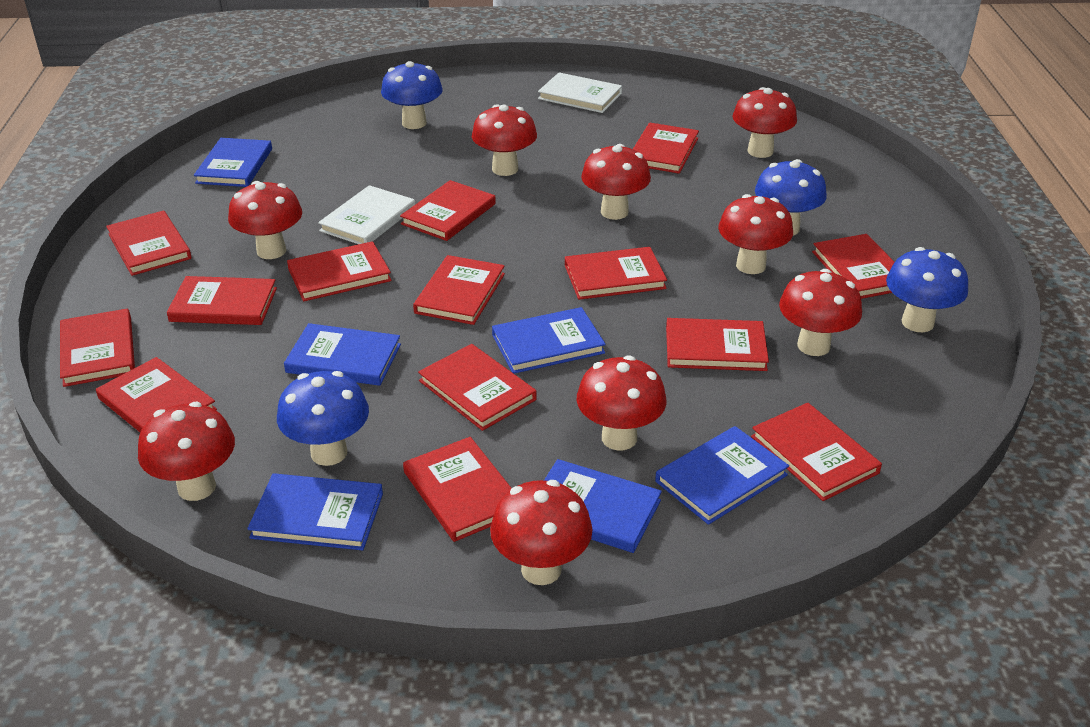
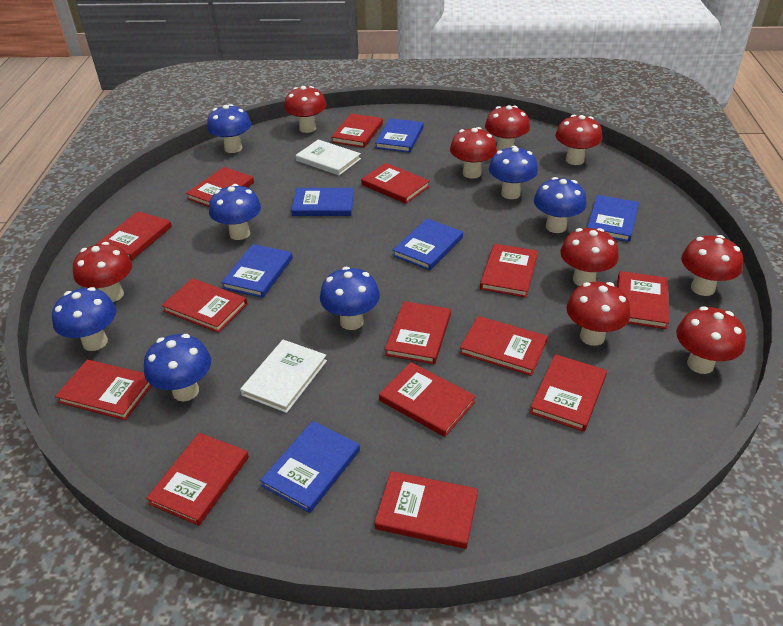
blue mushroom: 4 -> 7

